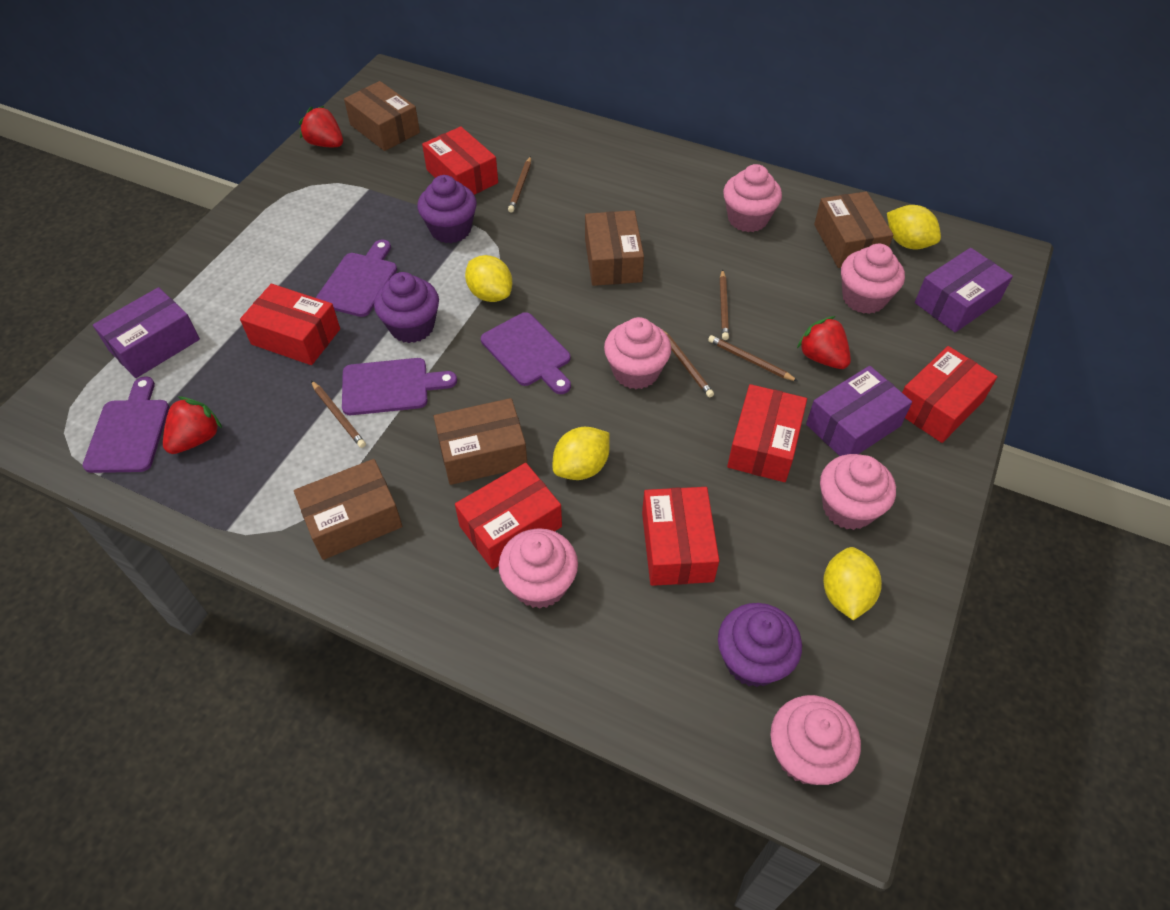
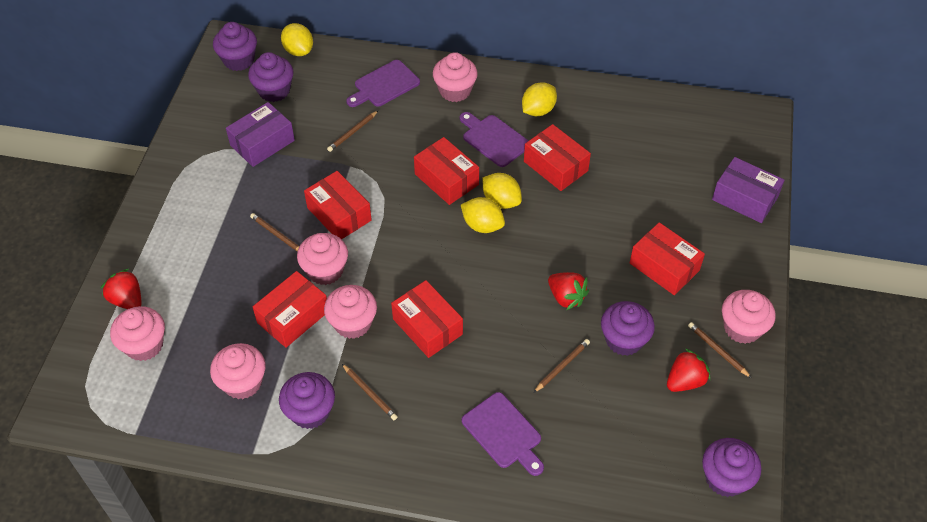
brown box: 5 -> 0
purple box: 3 -> 2
purple cupcake: 3 -> 5
purple cutting board: 4 -> 3

